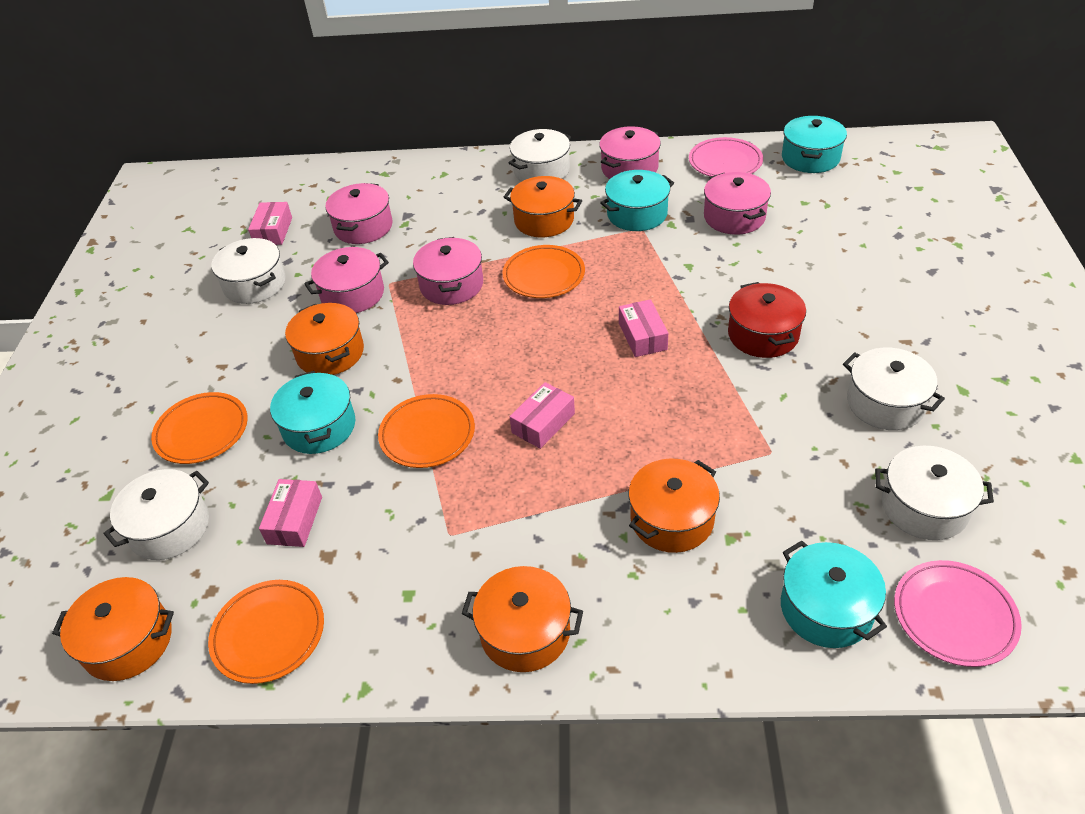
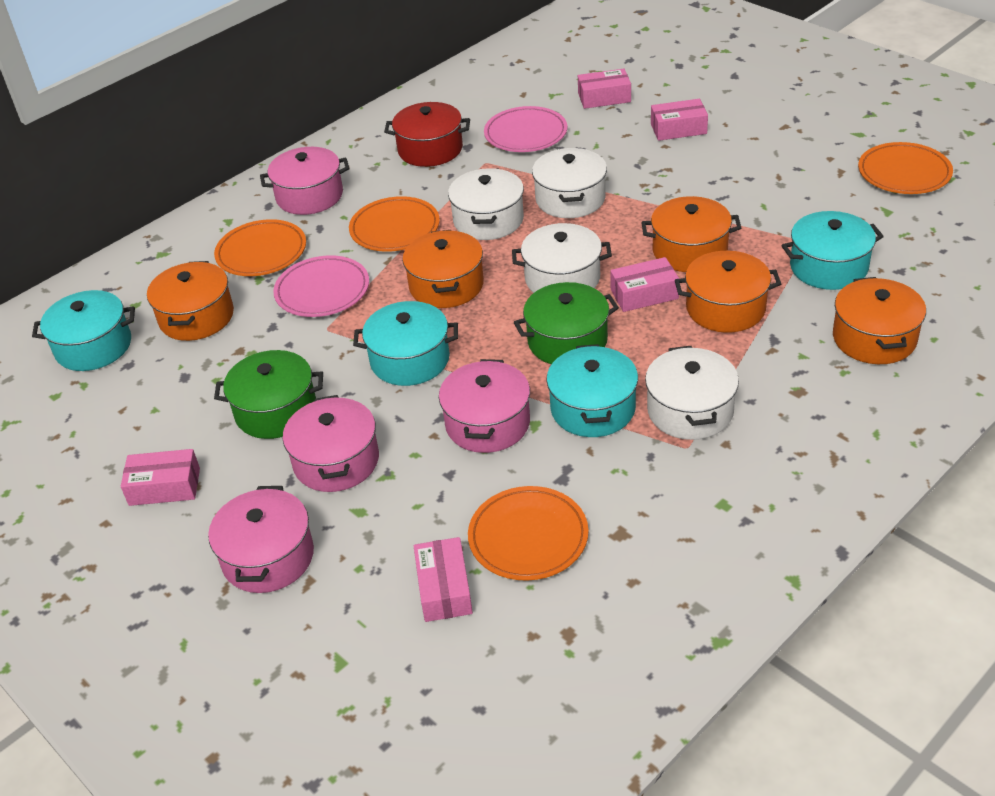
green pot: 0 -> 2
pink box: 4 -> 5
pink pot: 5 -> 4
white pot: 5 -> 4

